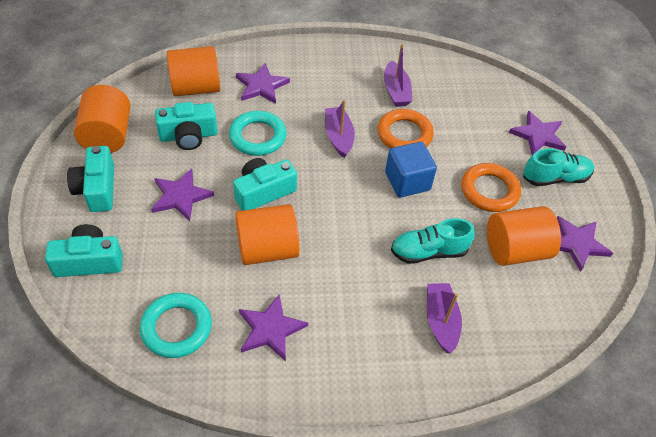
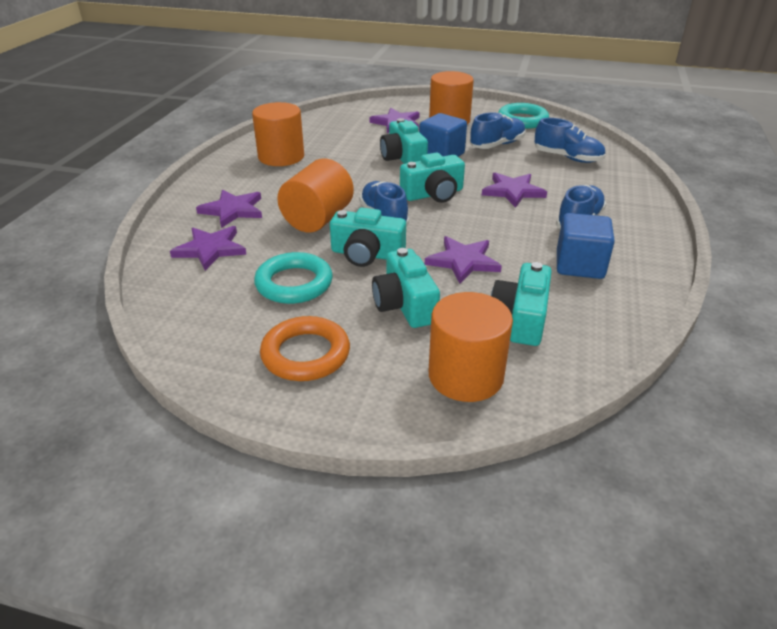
blue cube: 1 -> 2
blue shoe: 0 -> 4
orange ring: 2 -> 1
purple boat: 3 -> 0
turquoise camera: 4 -> 5
turquoise shoe: 2 -> 0

